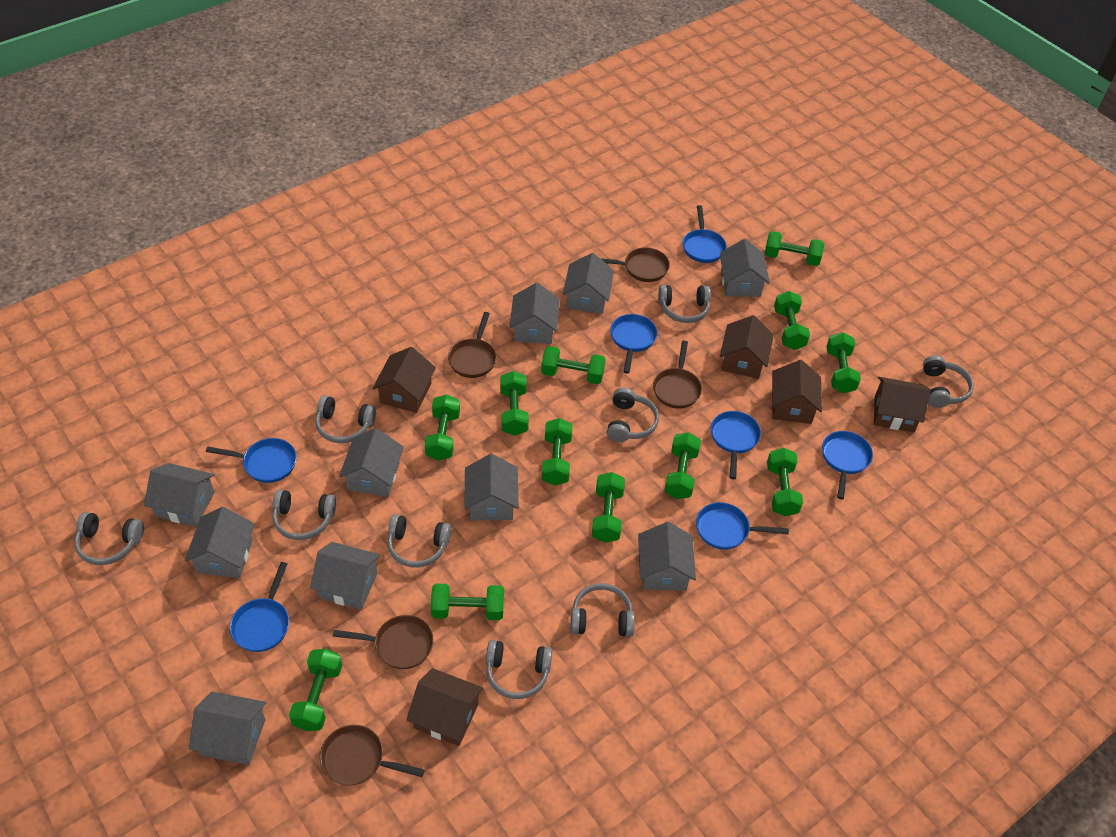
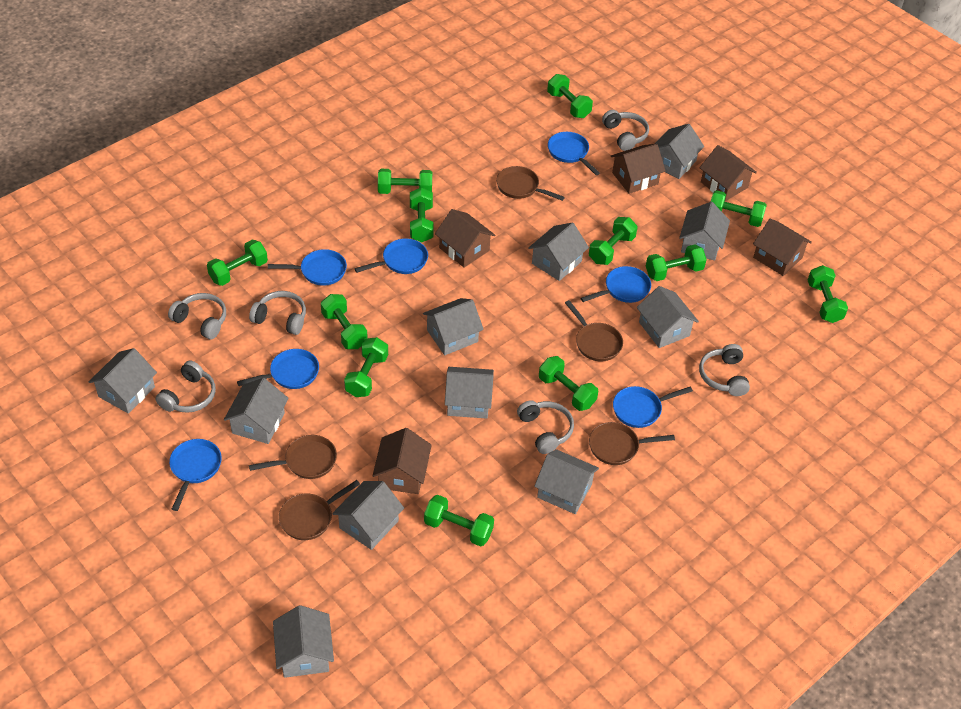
grey headphones: 9 -> 6
grey house: 10 -> 11

